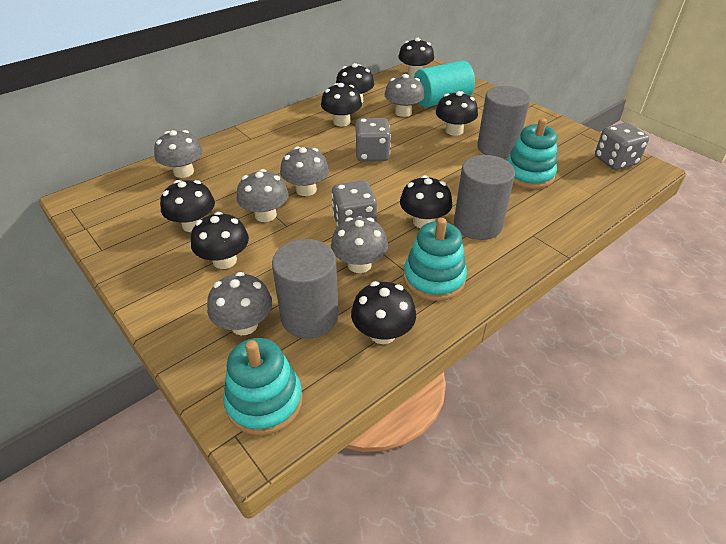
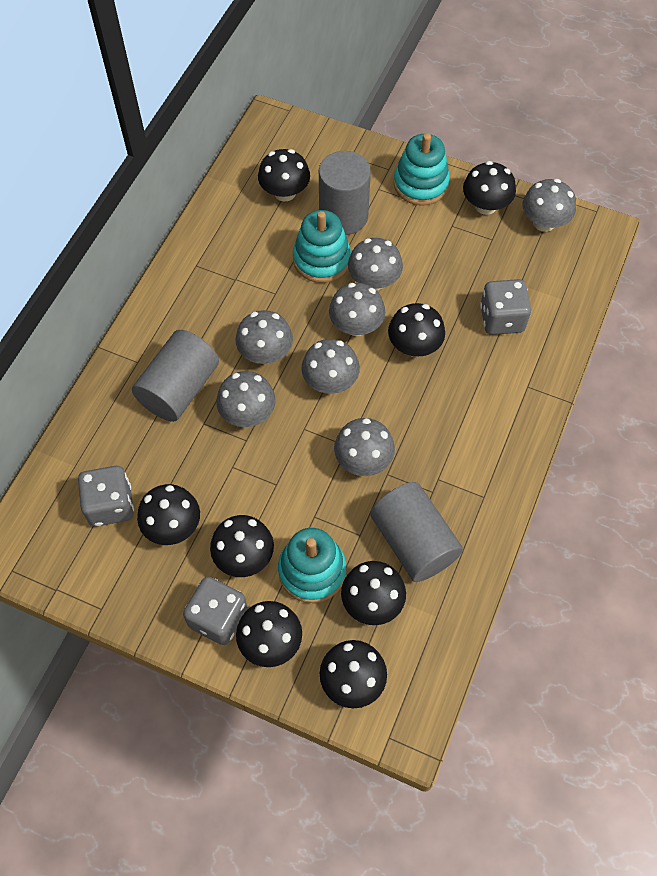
grey mushroom: 6 -> 7
turquoise cylinder: 1 -> 0

